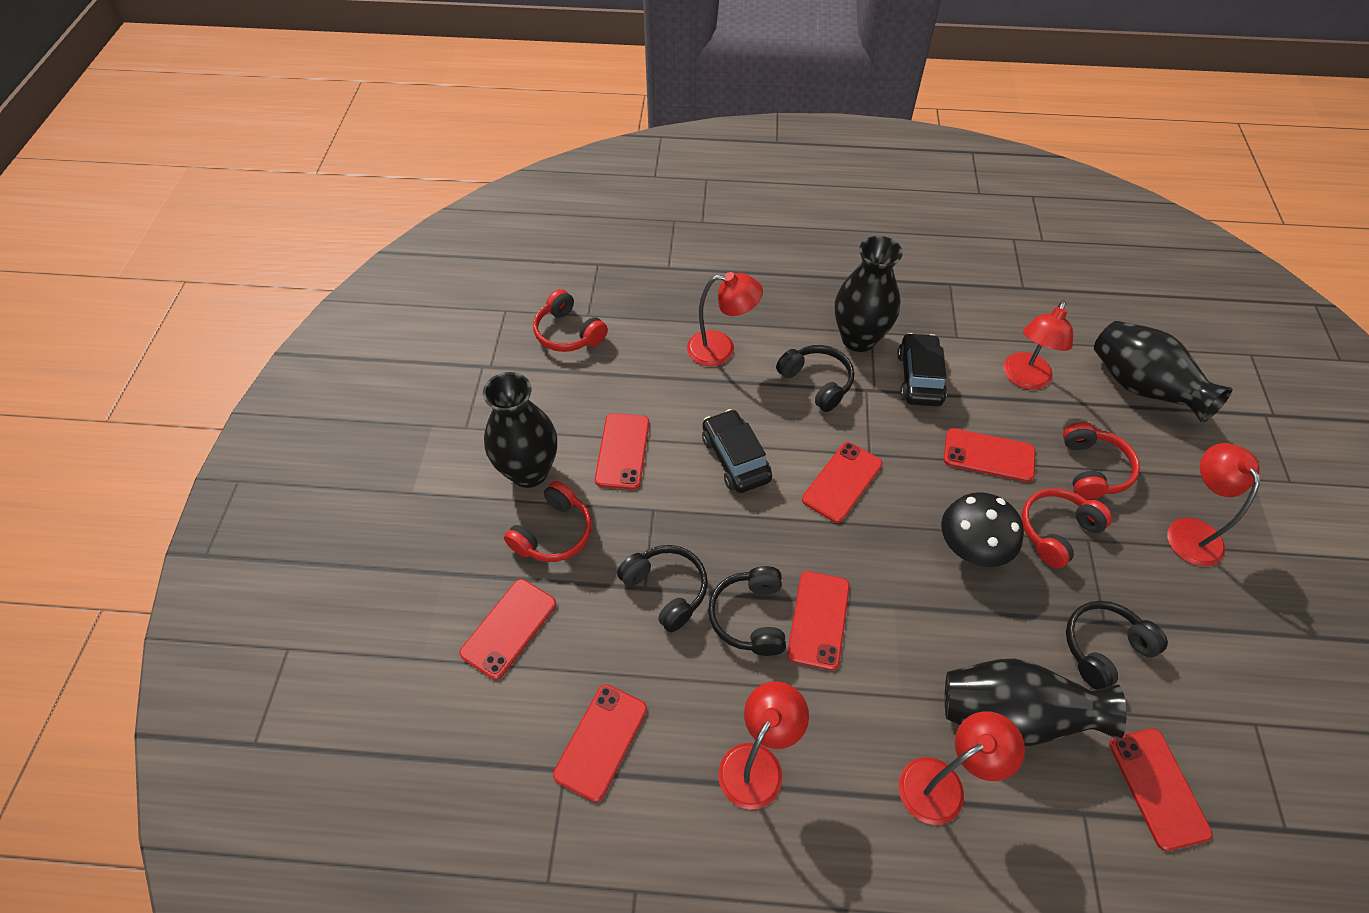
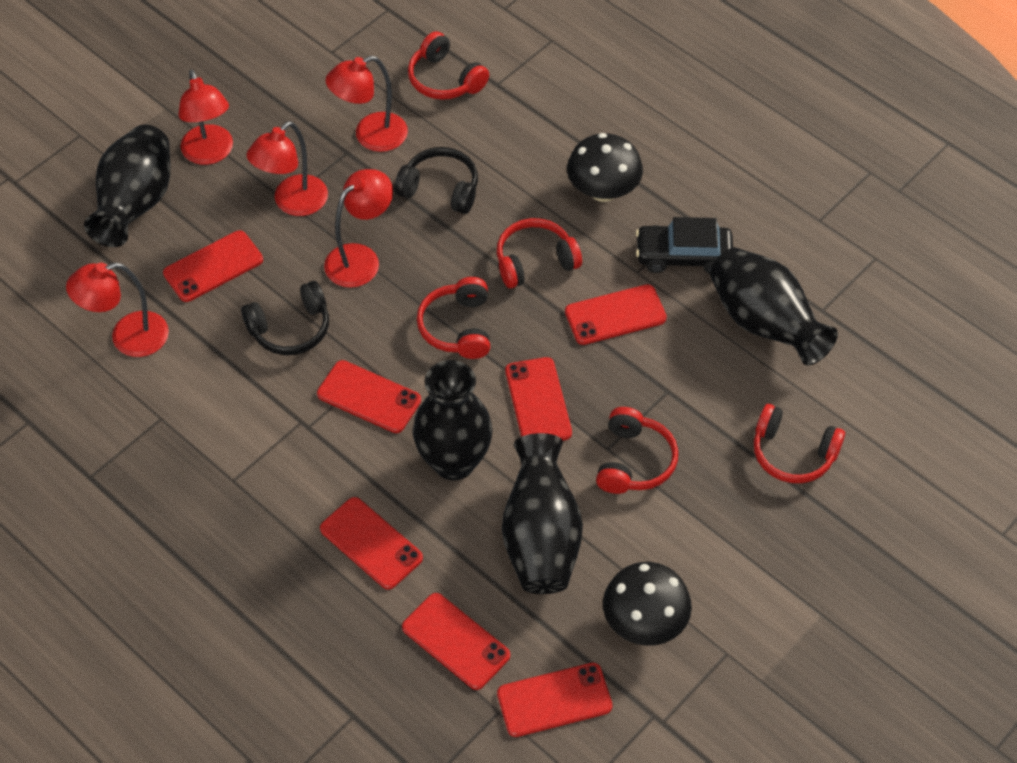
black car: 2 -> 1
black headphones: 4 -> 2
black mushroom: 1 -> 2
red headphones: 4 -> 5

